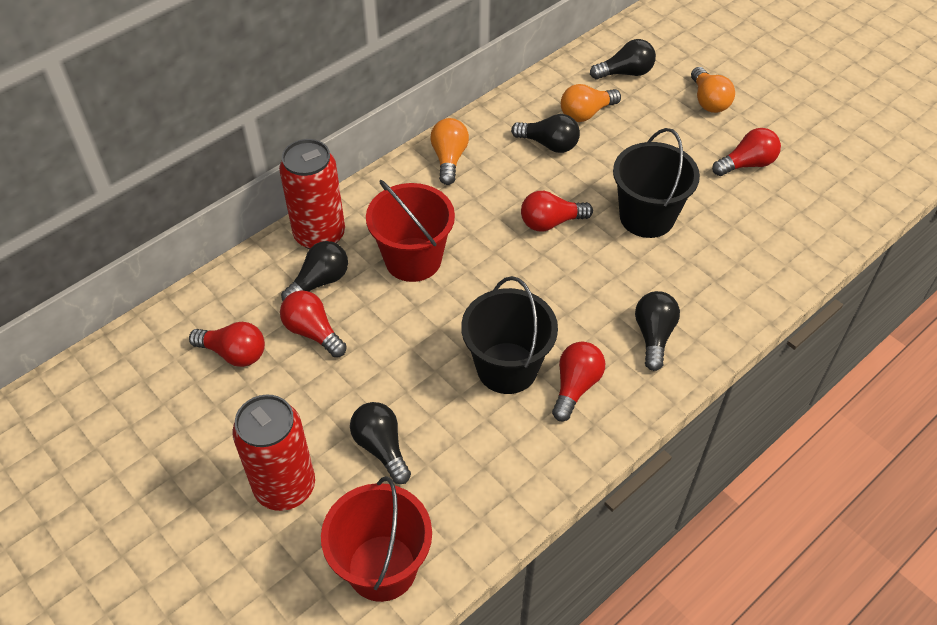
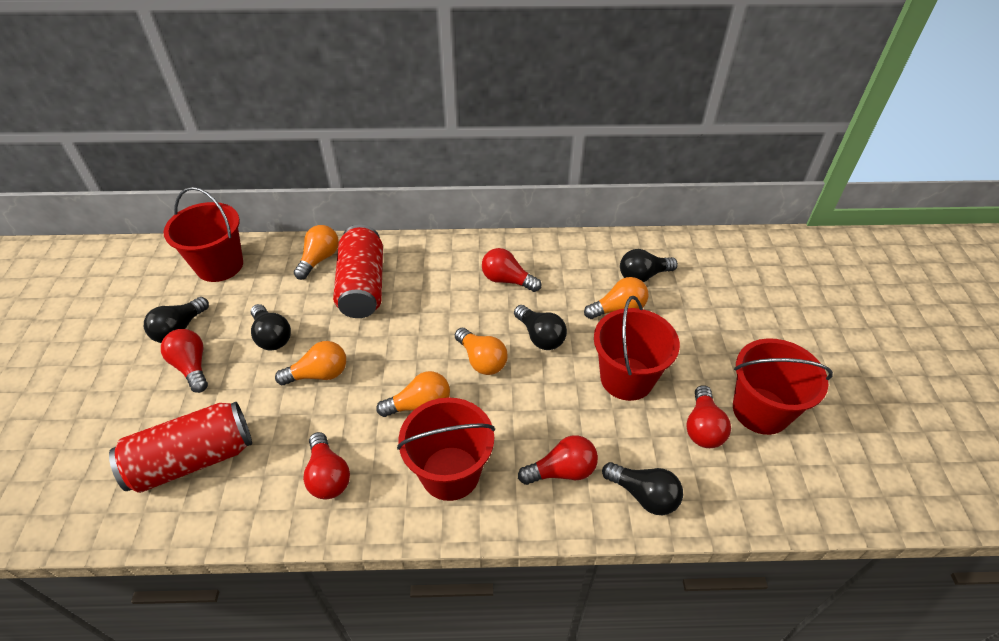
black bucket: 2 -> 0
orange light bulb: 3 -> 5
red bucket: 2 -> 4

